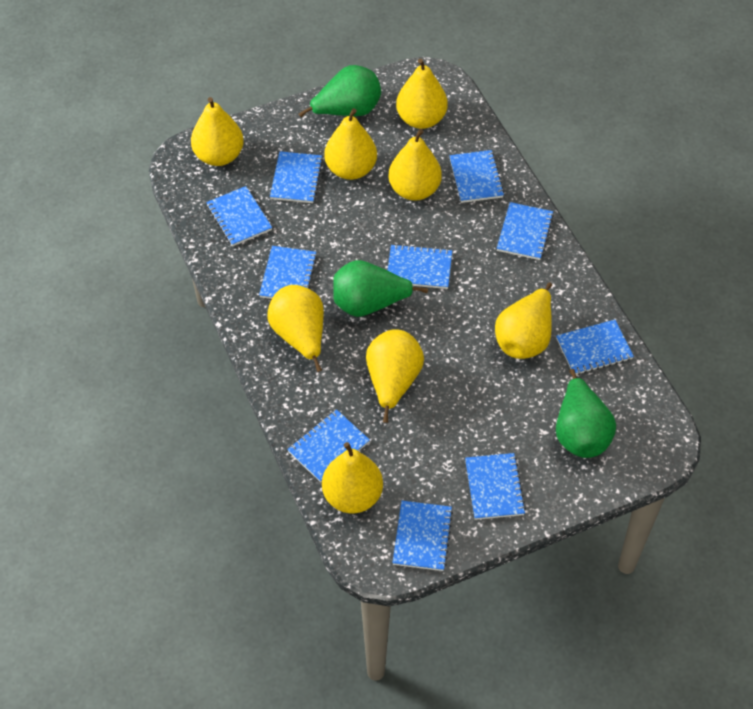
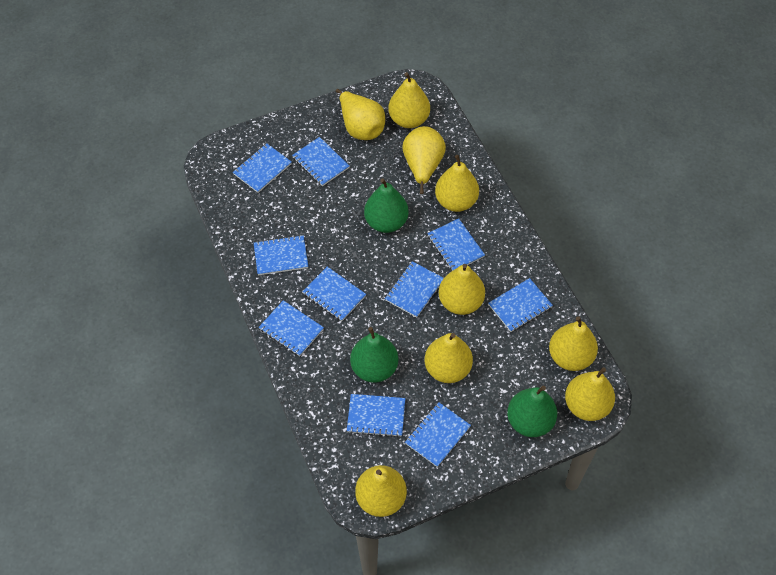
yellow pear: 8 -> 9

